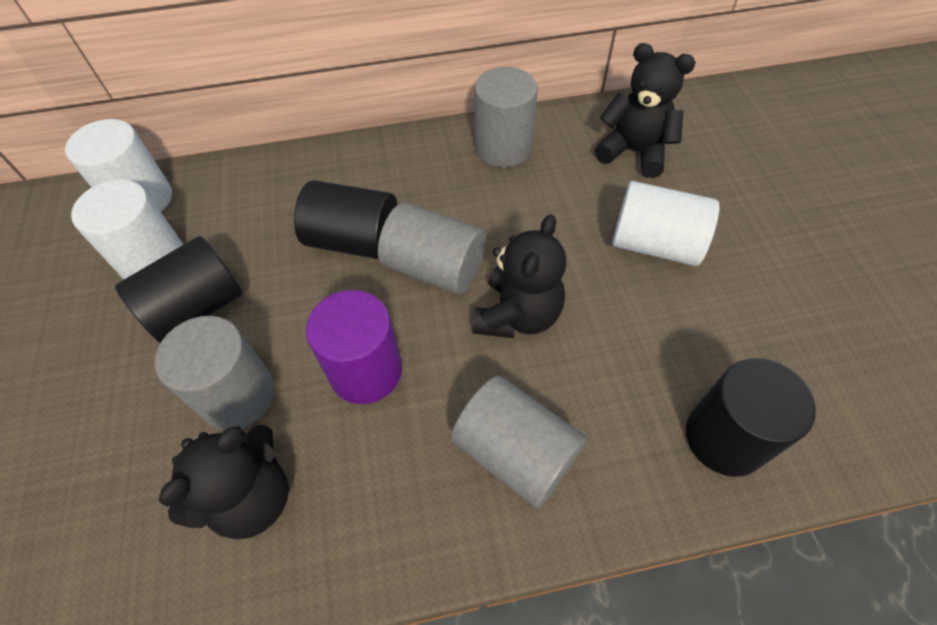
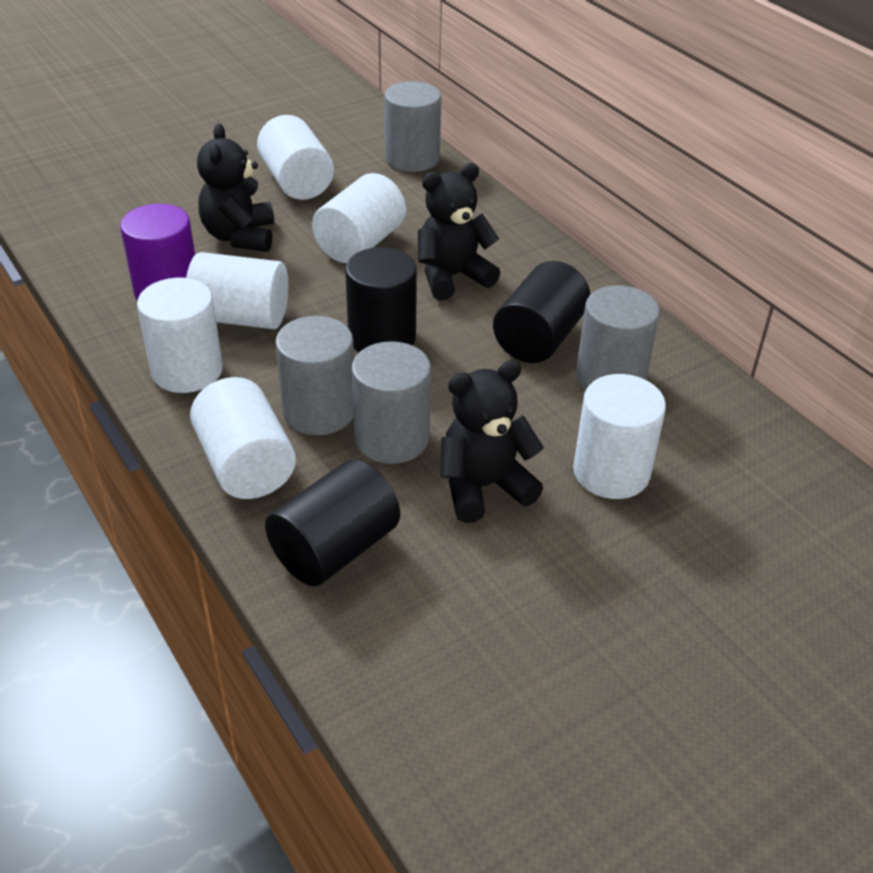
white cylinder: 3 -> 6

